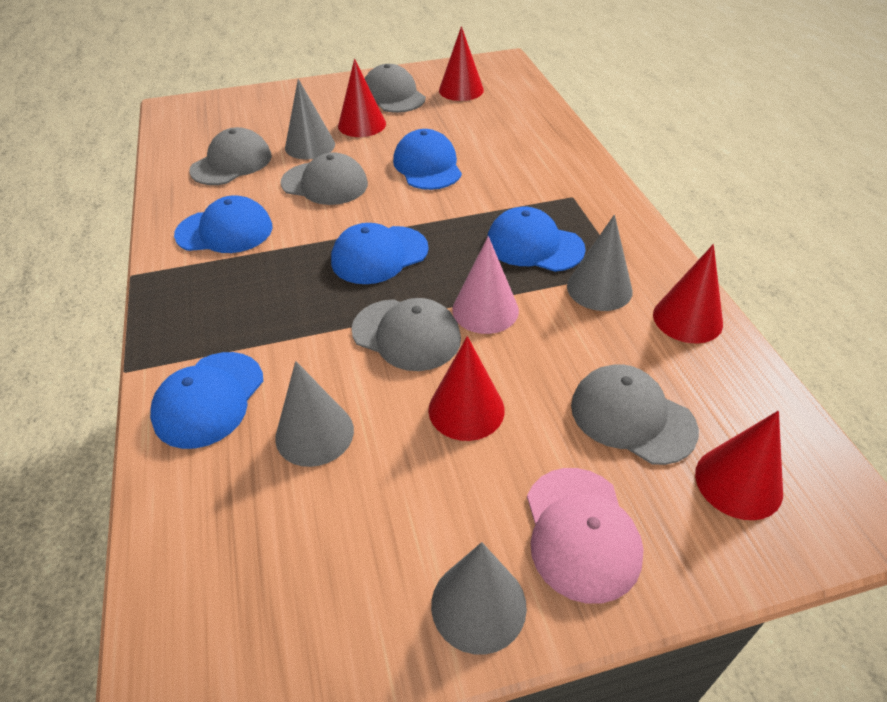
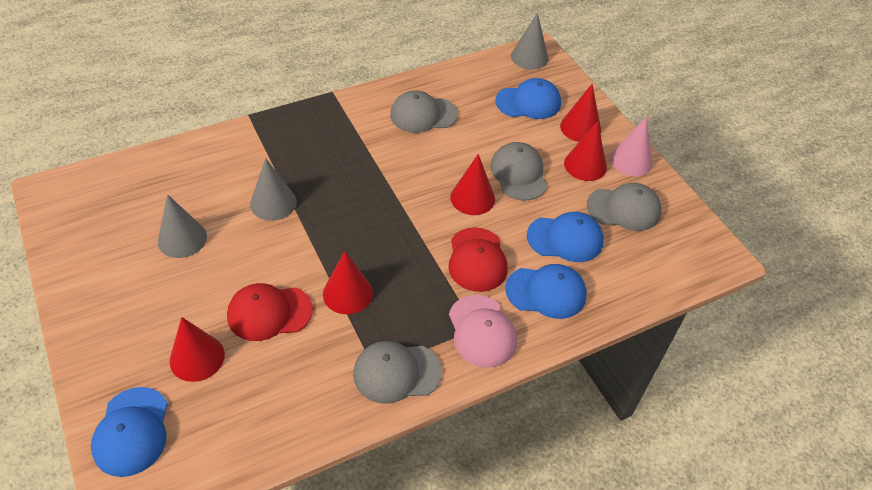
blue cap: 5 -> 4
grey cap: 5 -> 4
grey cone: 4 -> 3
red cap: 0 -> 2

